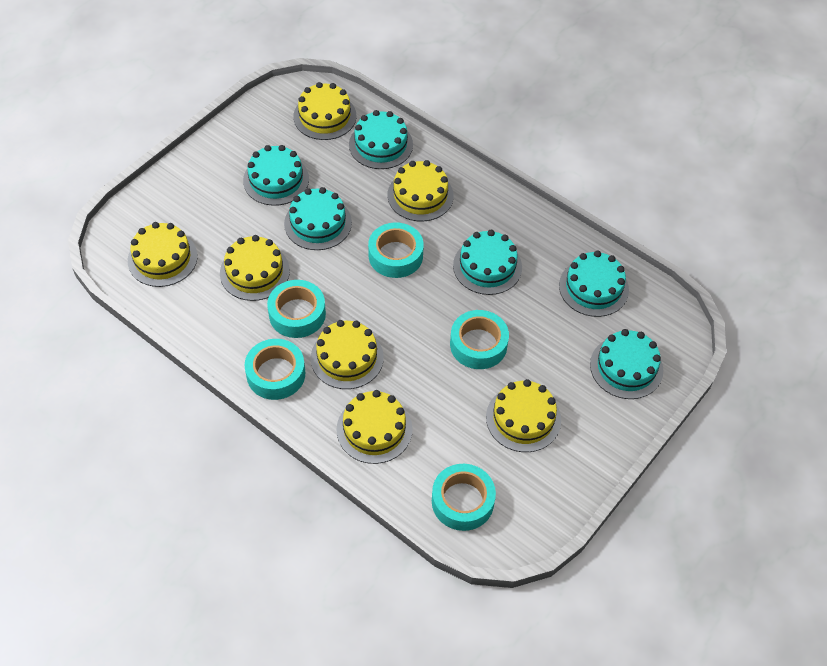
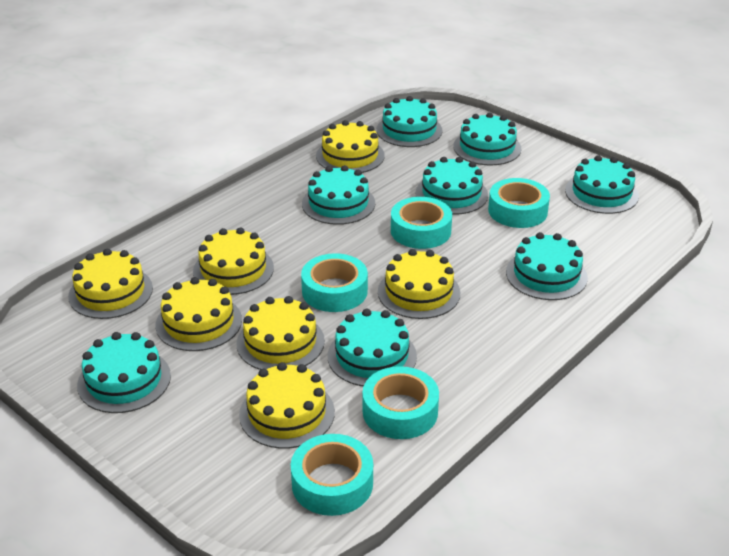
turquoise cake: 6 -> 8

